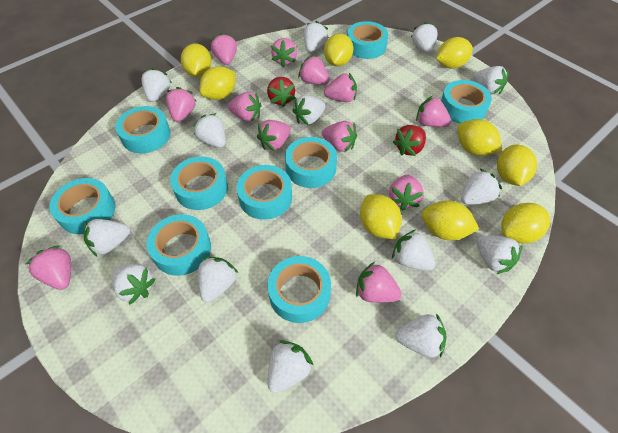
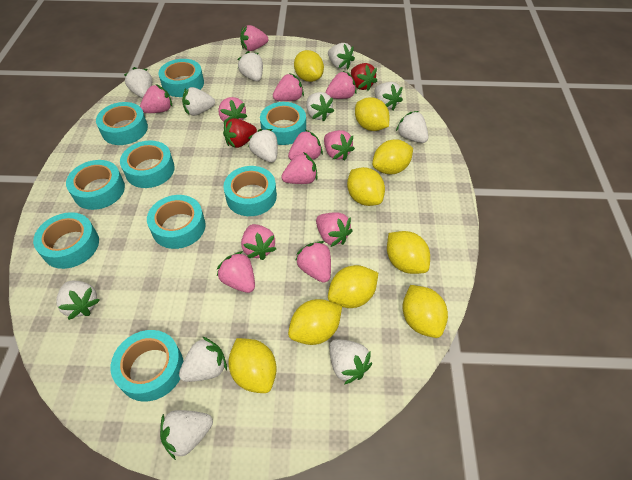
white strawberry: 14 -> 12

